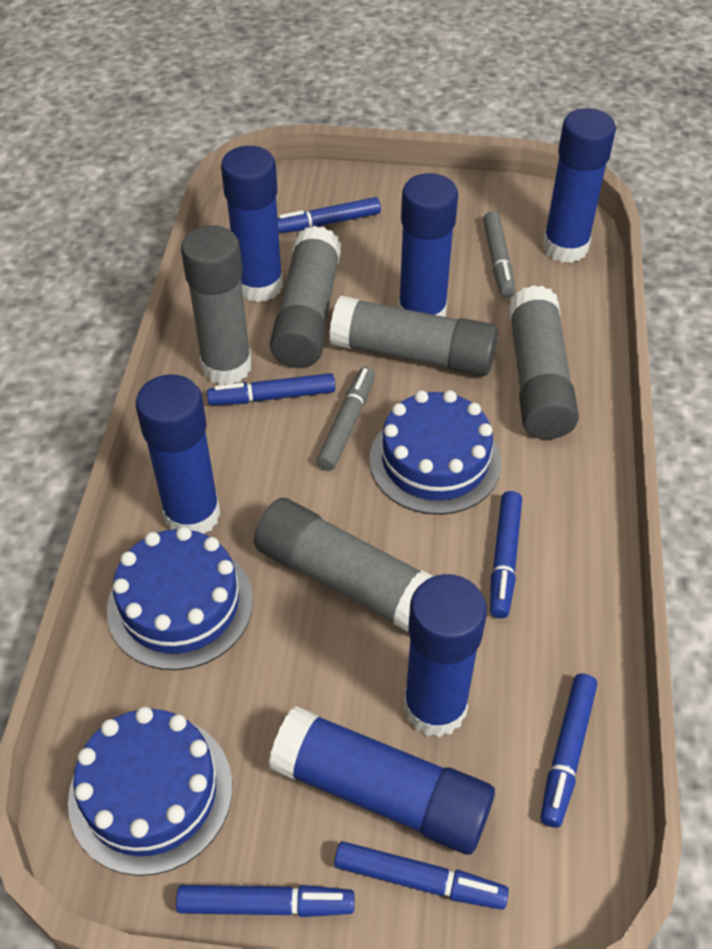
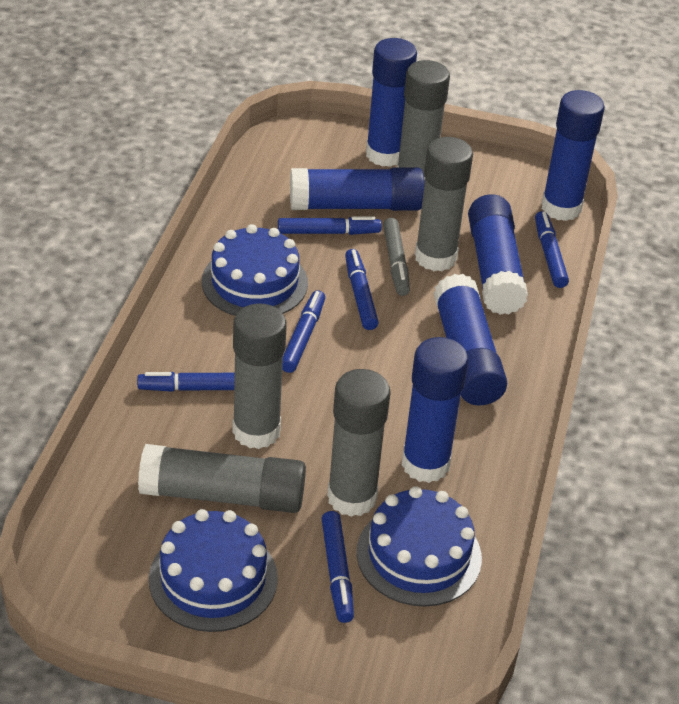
grey marker: 2 -> 1

